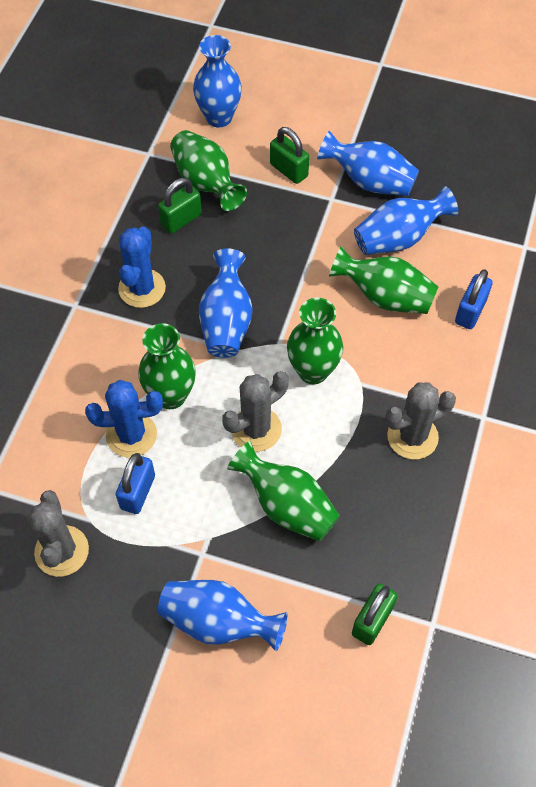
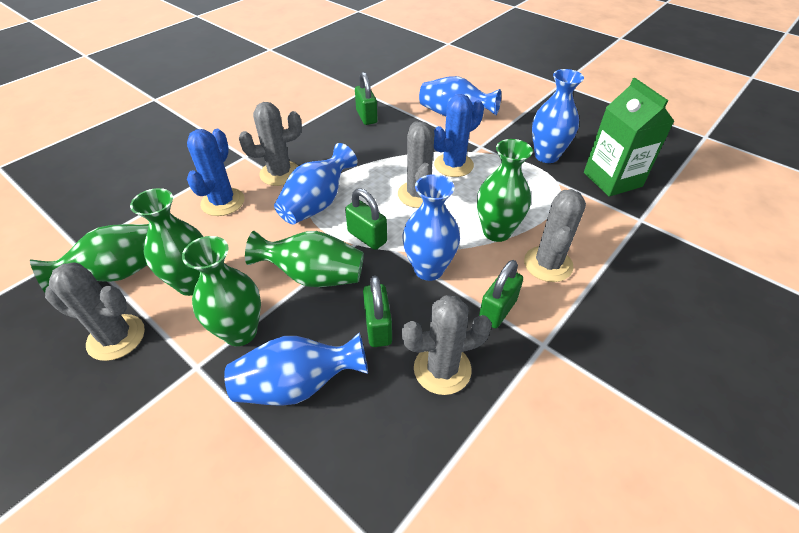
blue padlock: 2 -> 0
green carton: 0 -> 1
green padlock: 3 -> 4
grey cactus: 3 -> 5

